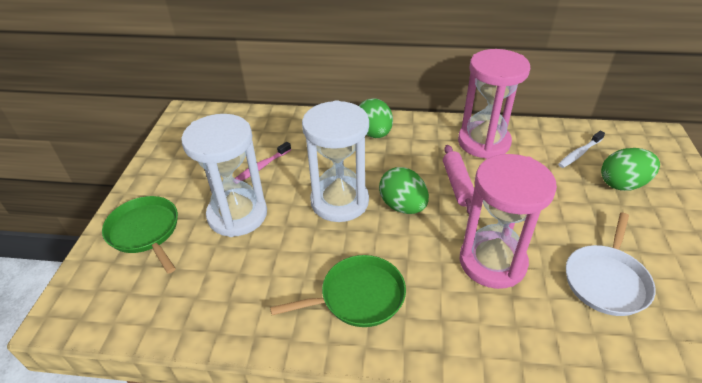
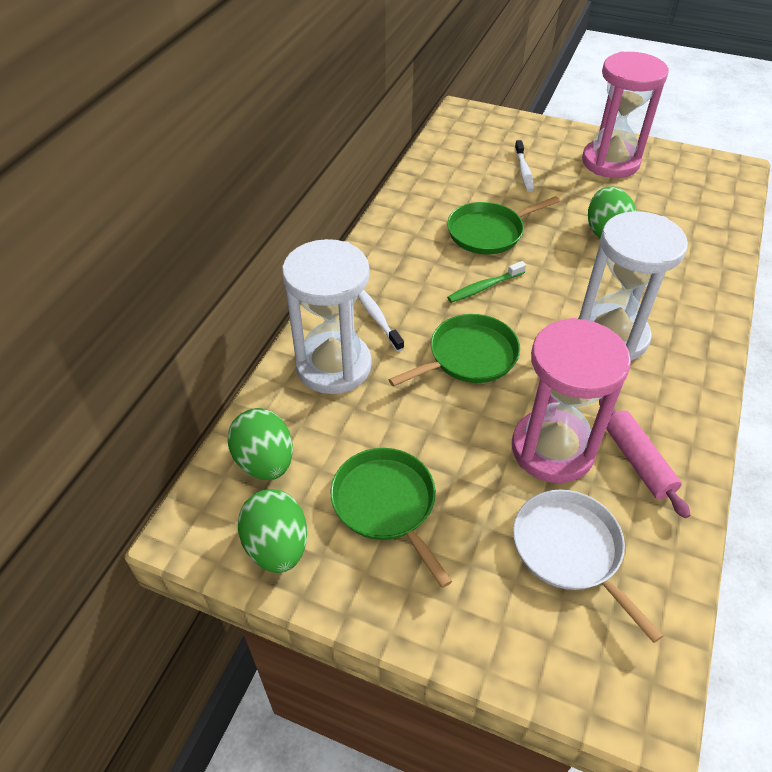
green pan: 2 -> 3
green toothbrush: 0 -> 1
pink toothbrush: 1 -> 0
white toothbrush: 1 -> 2

